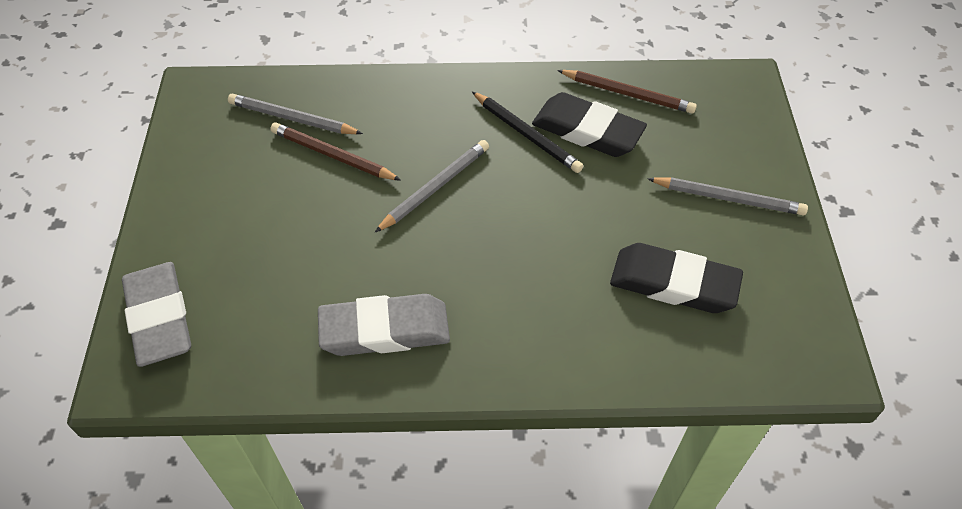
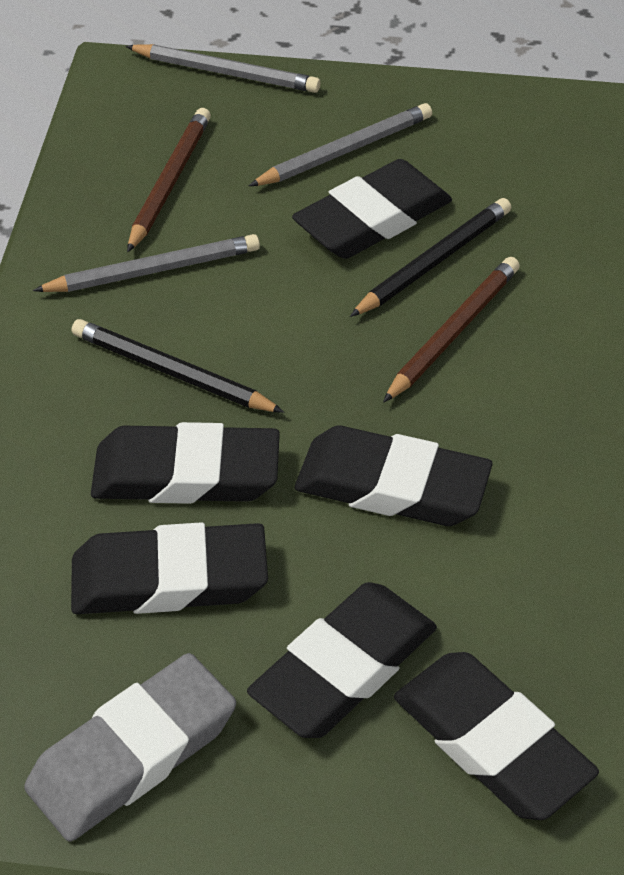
black eraser: 2 -> 6
black pencil: 1 -> 2
grey eraser: 2 -> 1

